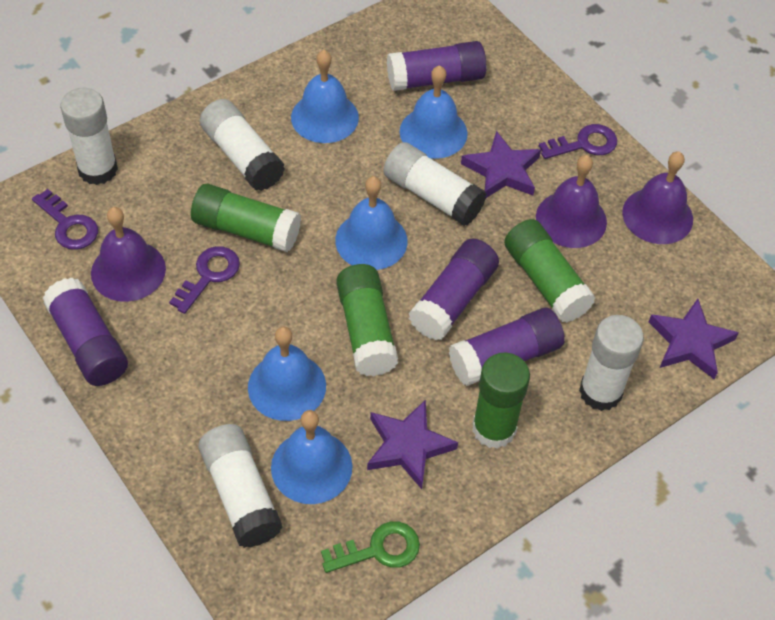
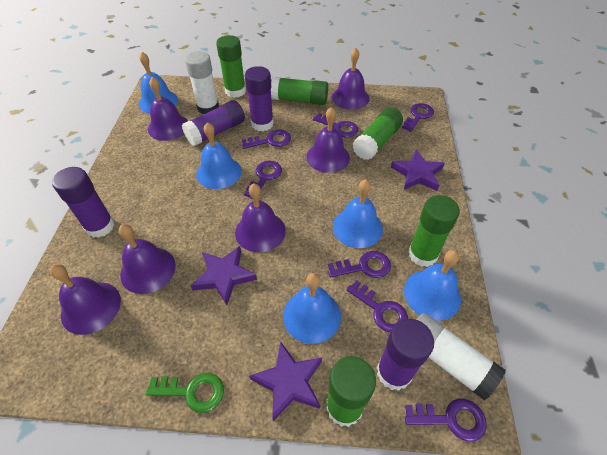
green glue stick: 4 -> 5
purple bell: 3 -> 6
purple key: 3 -> 7
white glue stick: 5 -> 2

